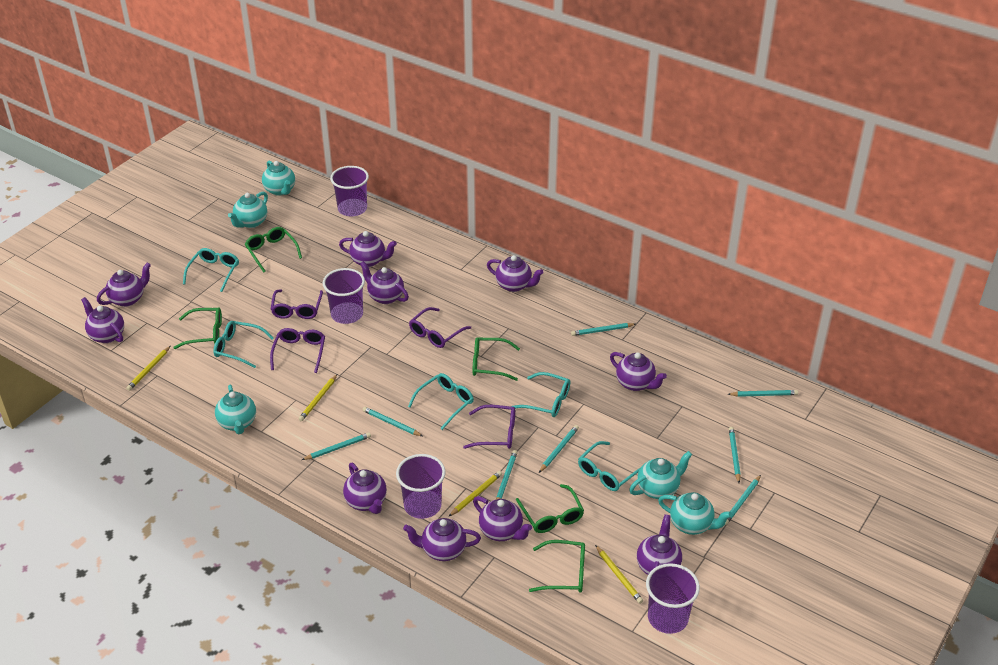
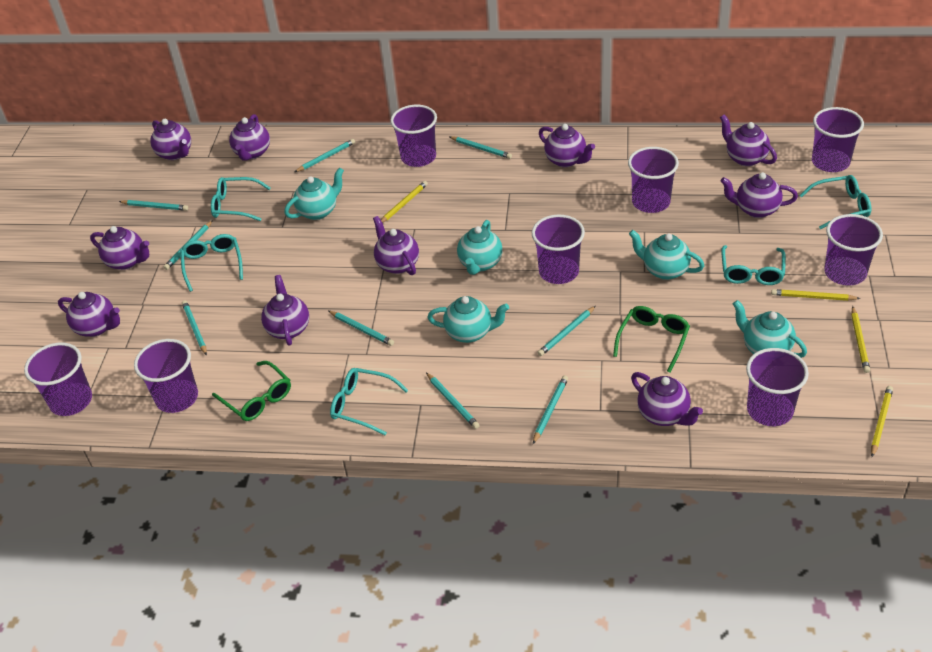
green glasses: 5 -> 2
purple cup: 4 -> 8
purple glasses: 4 -> 0
turquoise pencil: 8 -> 9

